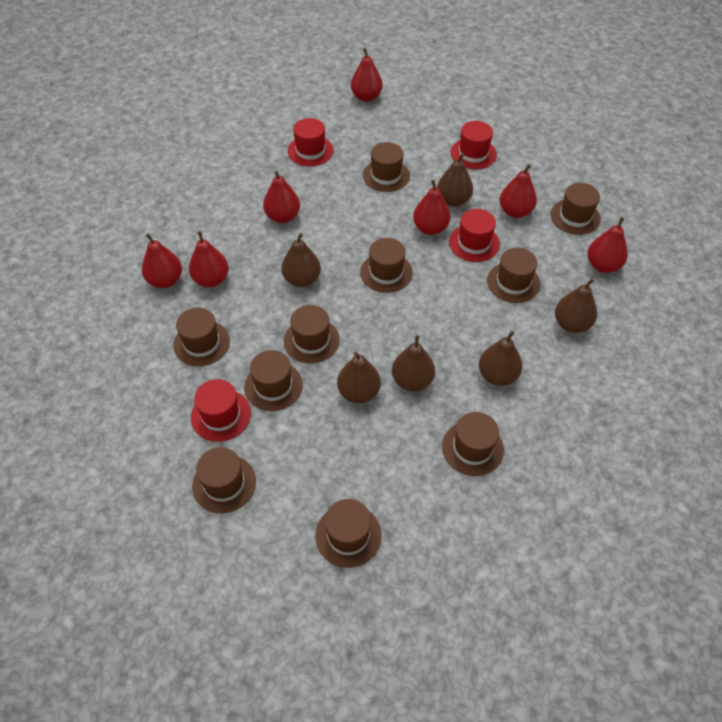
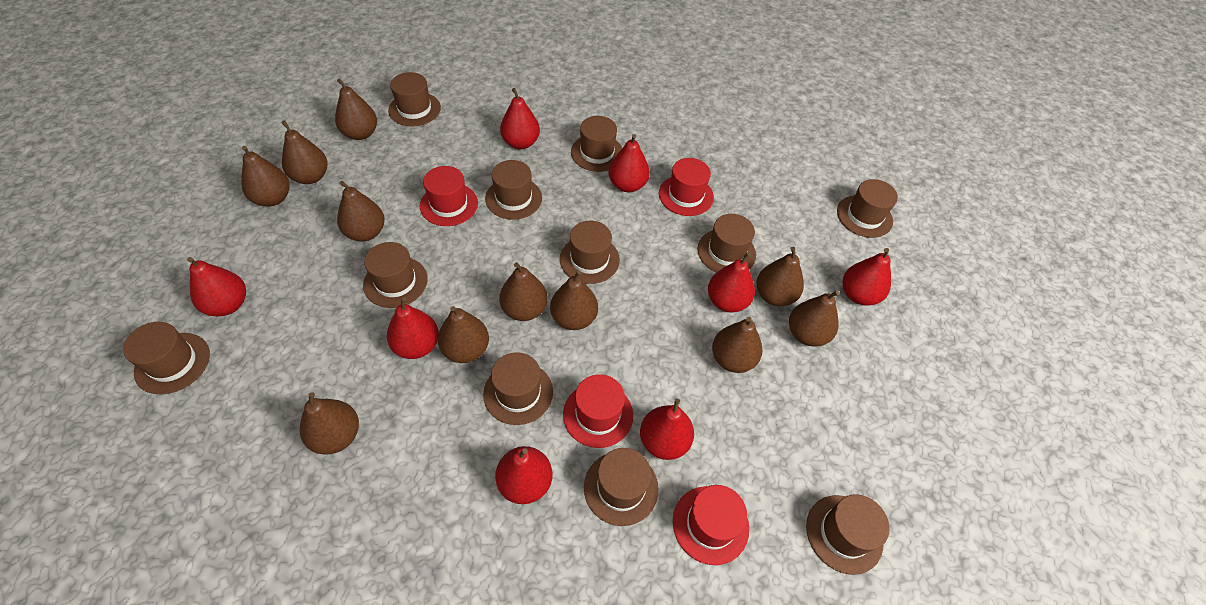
brown hat: 10 -> 11
brown pear: 6 -> 11
red pear: 7 -> 8

